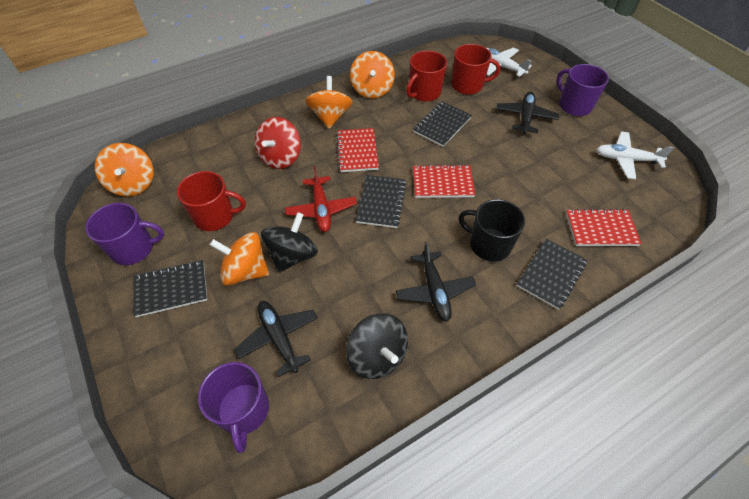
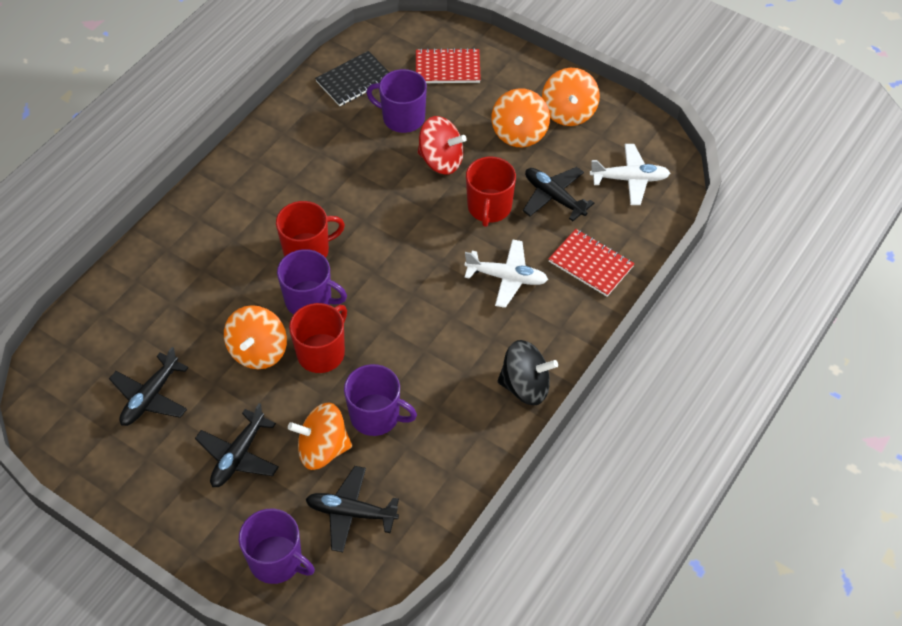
black mug: 1 -> 0
black notebook: 4 -> 1
black plane: 3 -> 4
black spinning top: 2 -> 1
purple mug: 3 -> 4
red notebook: 3 -> 2
red plane: 1 -> 0

